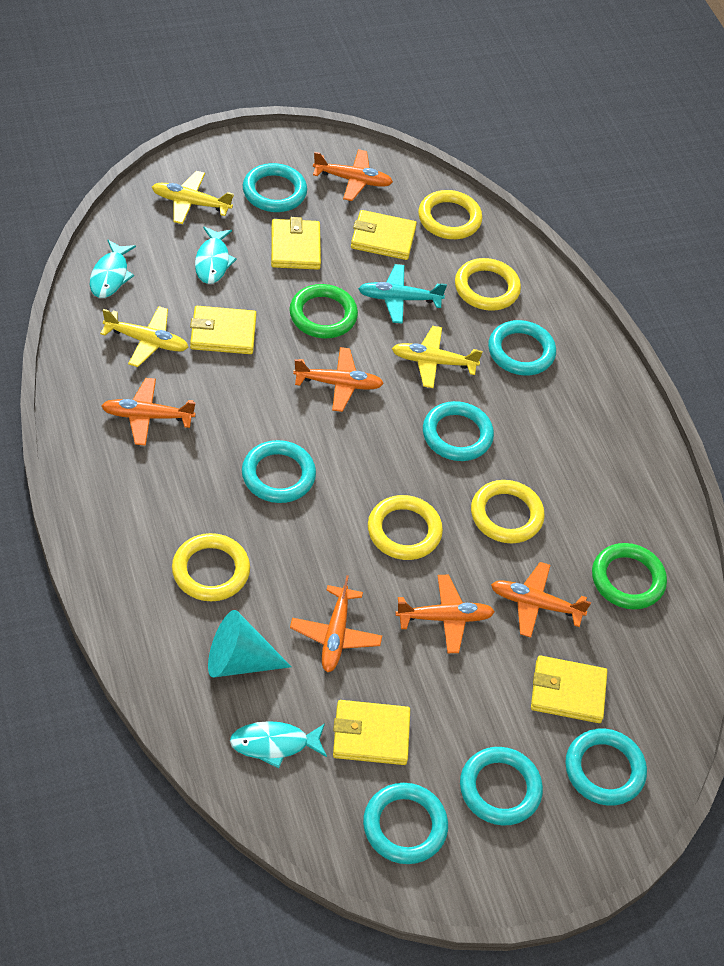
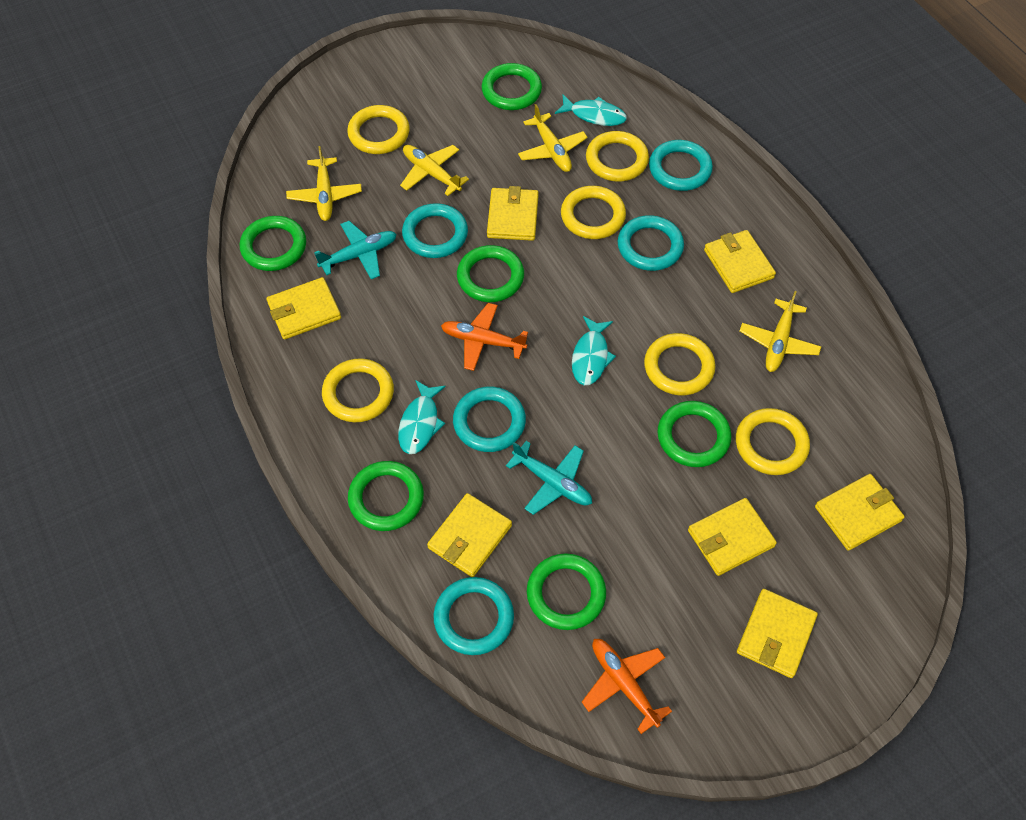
green ring: 2 -> 6
orange plane: 6 -> 2
turquoise cone: 1 -> 0
turquoise plane: 1 -> 2
turquoise ring: 7 -> 5
yellow plane: 3 -> 4
yellow ring: 5 -> 6
yellow wallet: 5 -> 7

